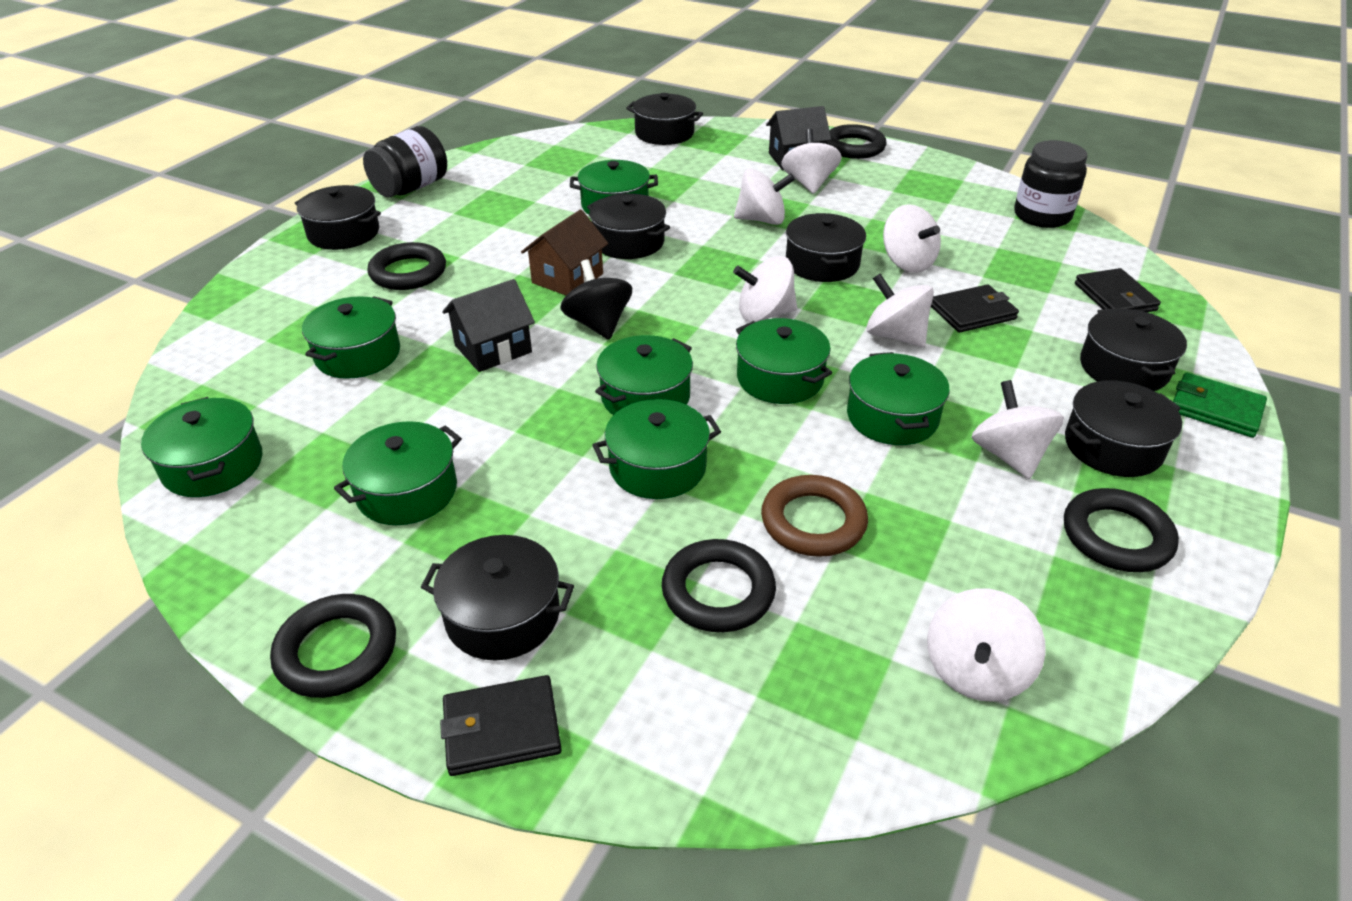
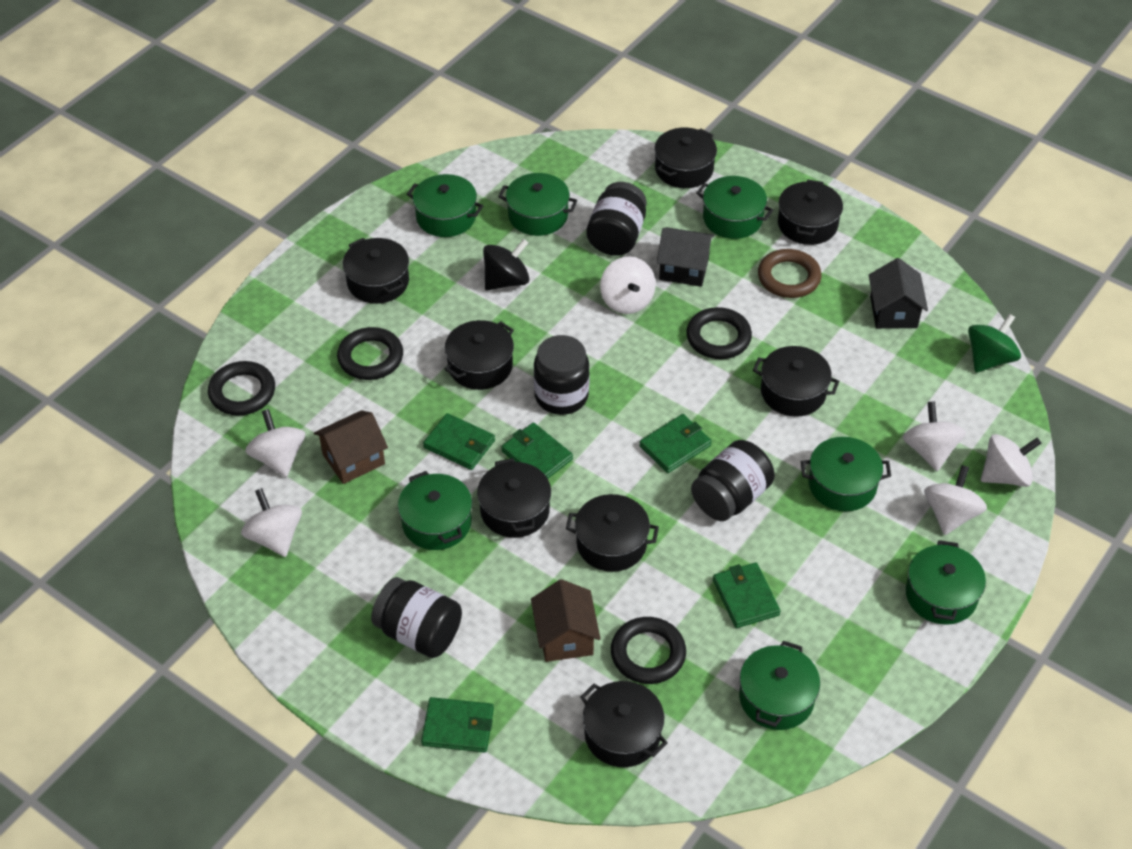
black jar: 2 -> 4
black pot: 7 -> 8
black ring: 5 -> 4
black wallet: 3 -> 0
brown house: 1 -> 2
green pot: 8 -> 7
green spinning top: 0 -> 1
green wallet: 1 -> 5
white spinning top: 7 -> 6

